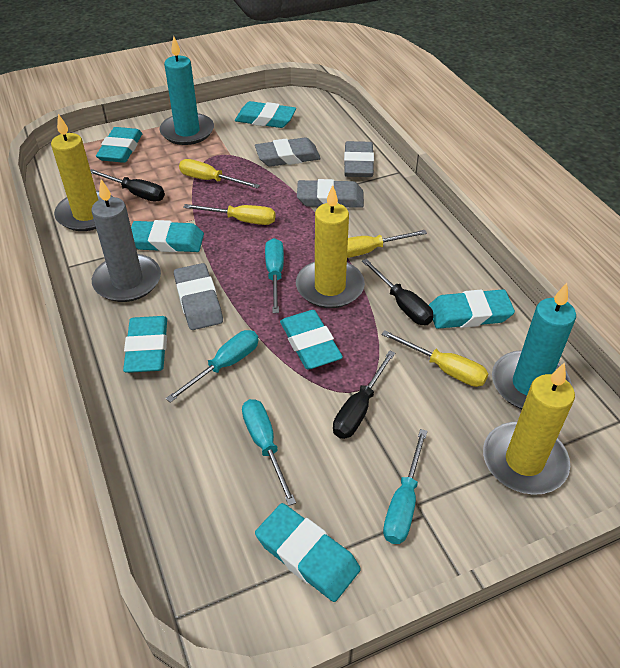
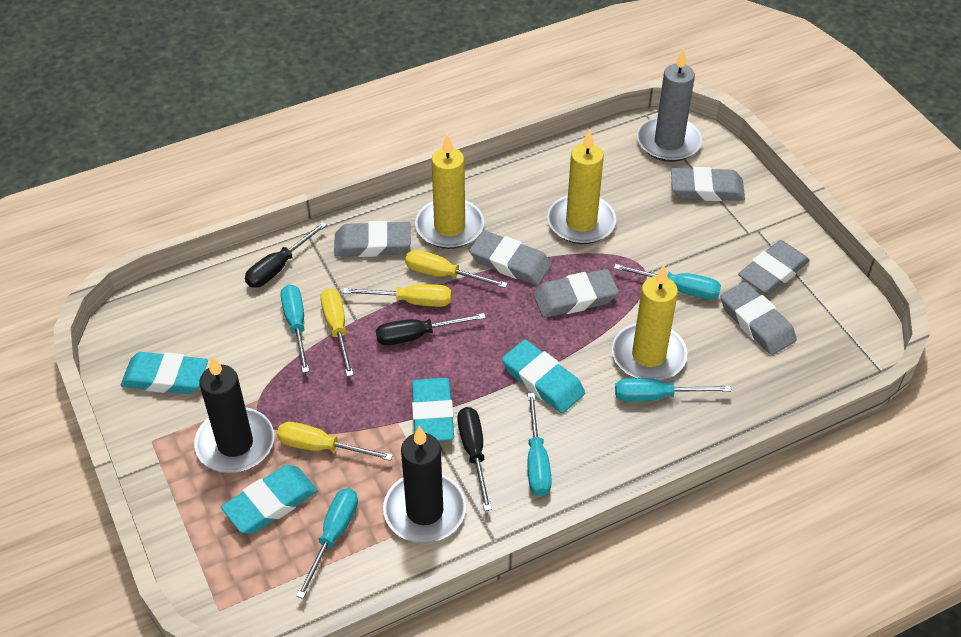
black candle: 0 -> 2
grey eraser: 4 -> 6
turquoise candle: 2 -> 0
turquoise eraser: 7 -> 4
turquoise screwdriver: 4 -> 5

